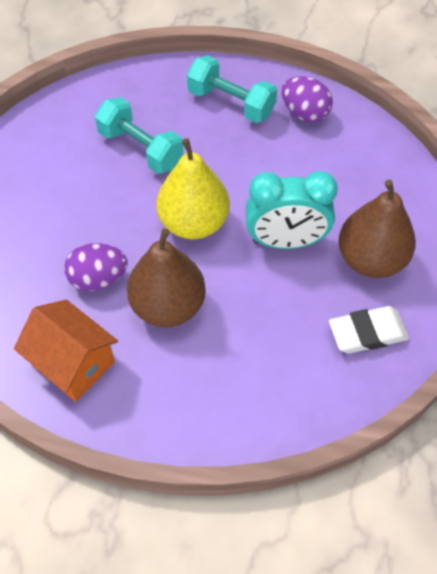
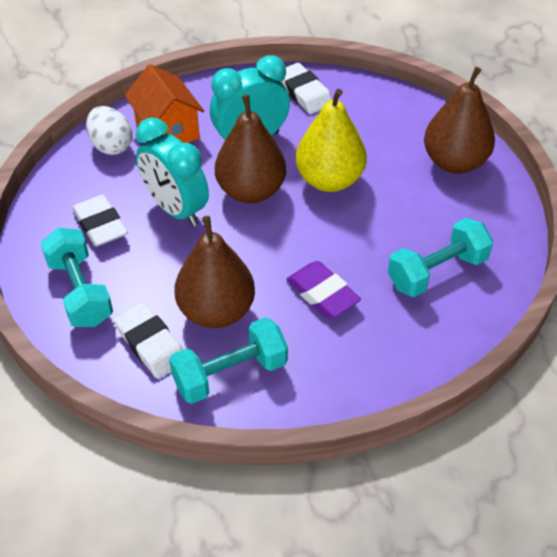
brown pear: 2 -> 3
purple egg: 2 -> 0
purple eraser: 0 -> 1
turquoise clock: 1 -> 2
turquoise dumbbell: 2 -> 3
white egg: 0 -> 1
white eraser: 1 -> 3

